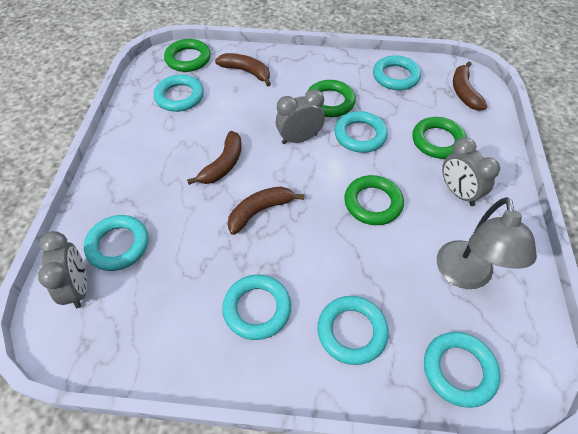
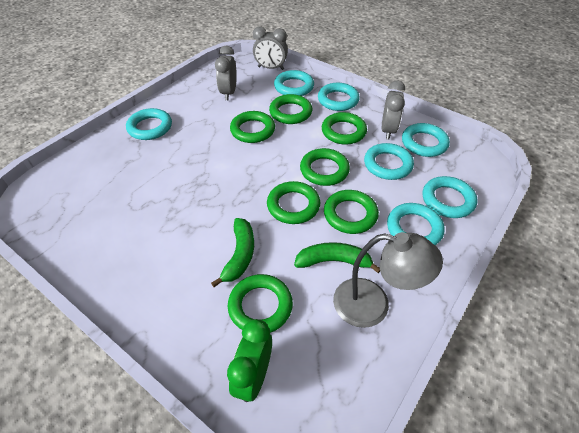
brown banana: 4 -> 0
green banana: 0 -> 2
green clock: 0 -> 1
green ring: 4 -> 7

